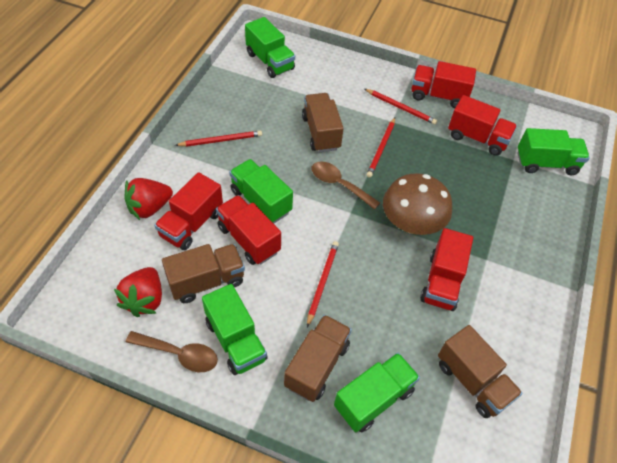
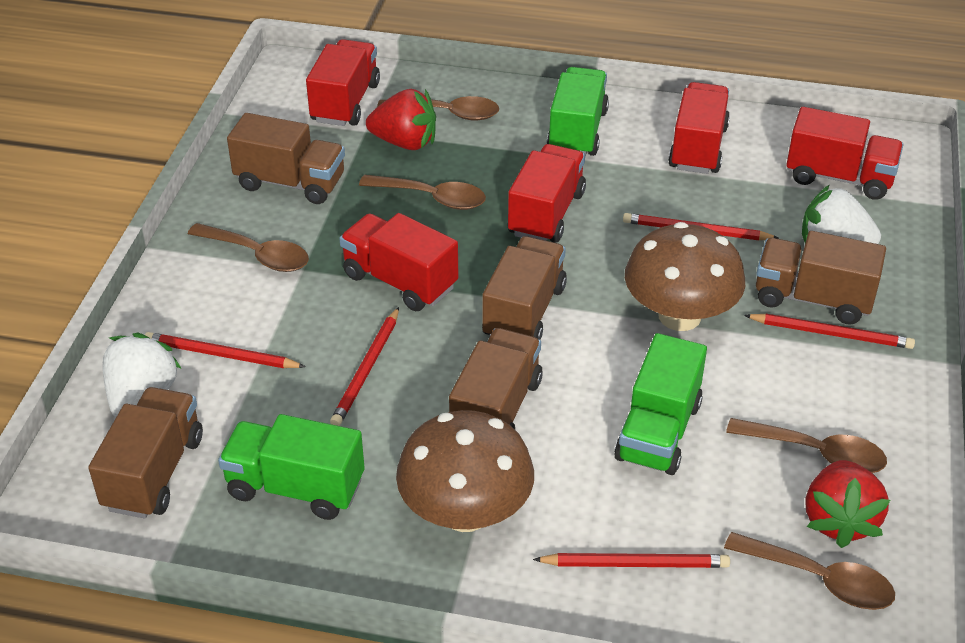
brown mushroom: 1 -> 2
brown spoon: 2 -> 5
brown truck: 4 -> 5
green truck: 5 -> 3
red pencil: 4 -> 5
white strawberry: 0 -> 2

